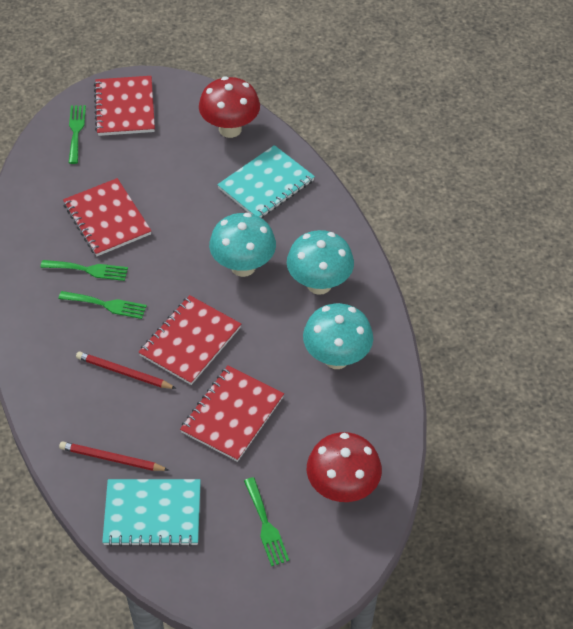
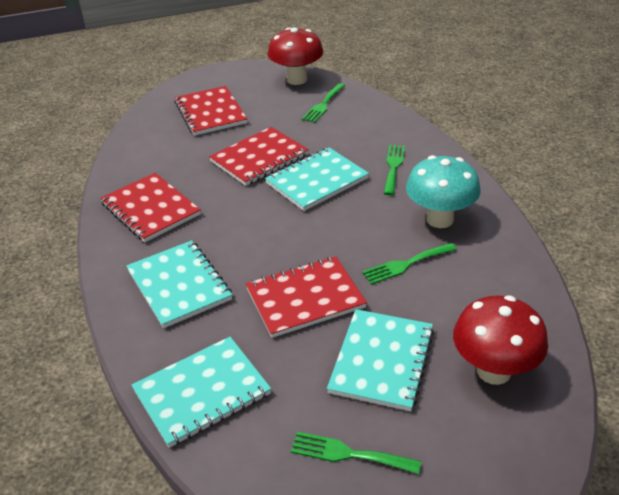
red pencil: 2 -> 0
turquoise mushroom: 3 -> 1
turquoise notebook: 2 -> 4

